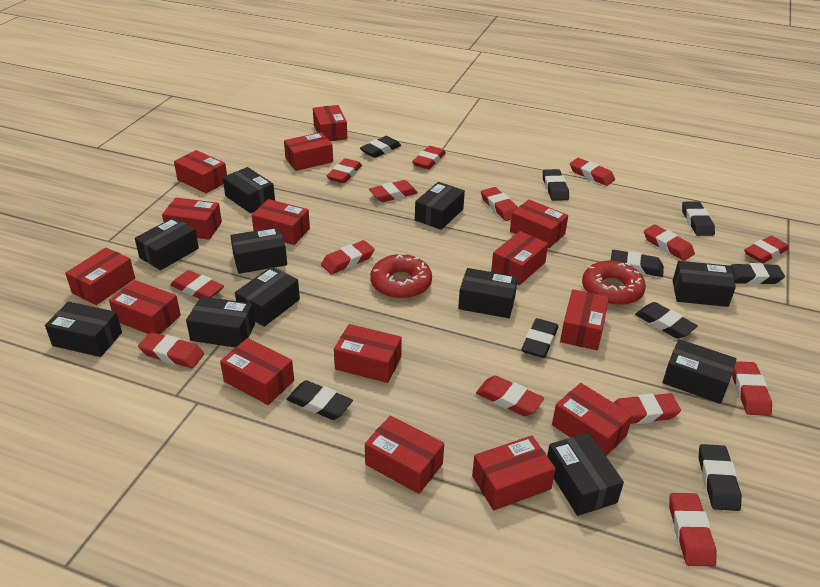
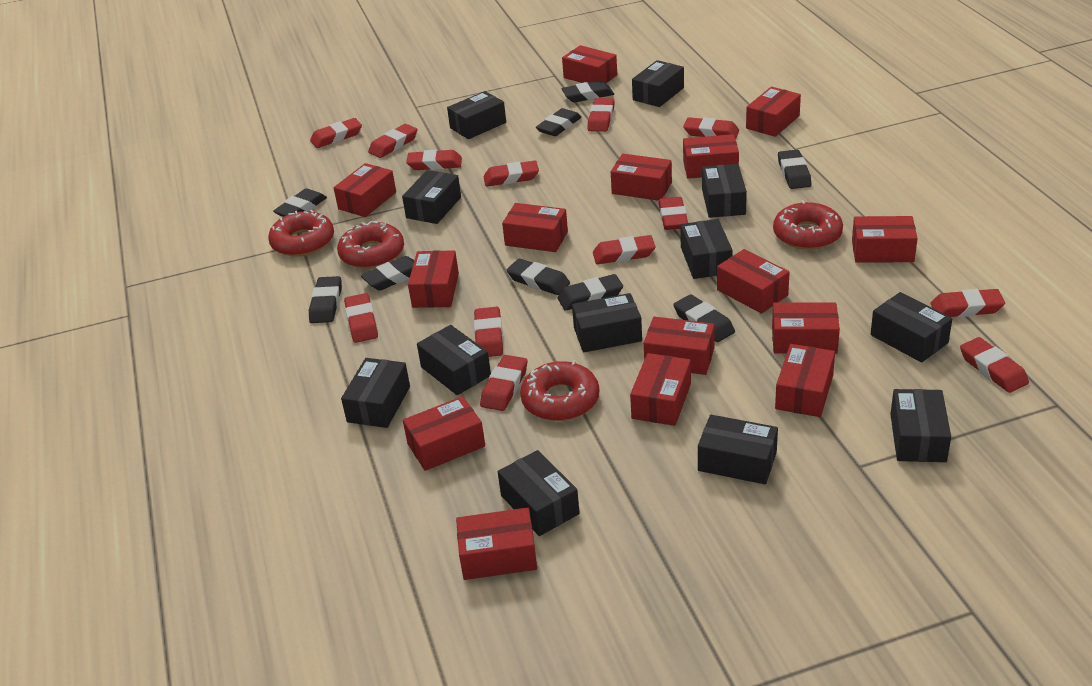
black box: 11 -> 12
red donut: 2 -> 4
red eraser: 14 -> 13

